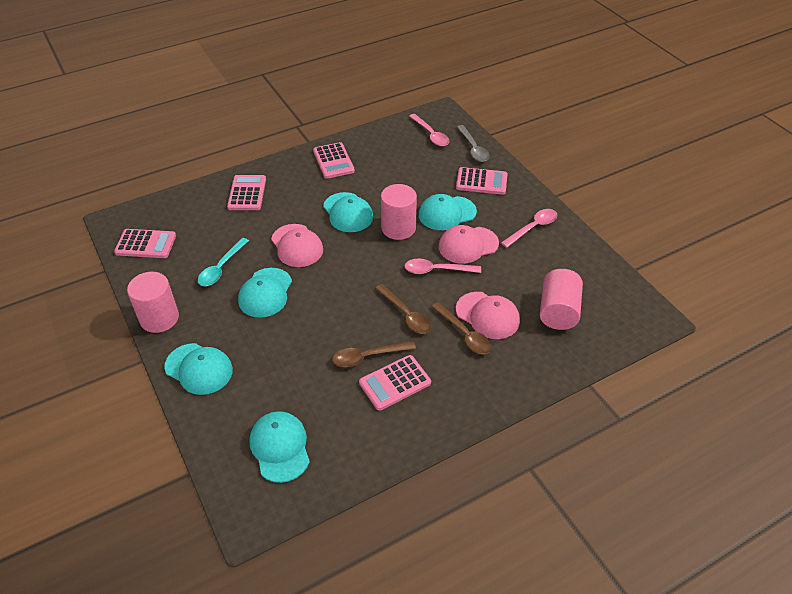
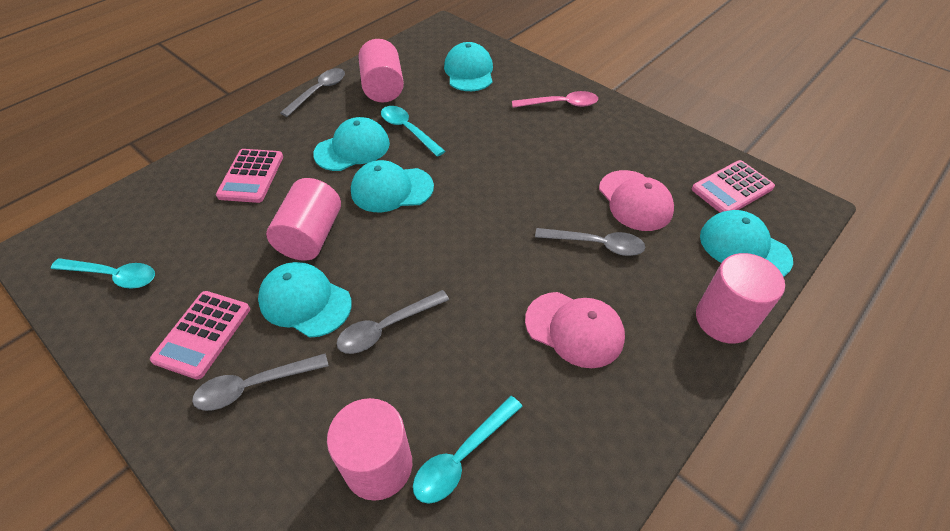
brown spoon: 3 -> 0
grey spoon: 1 -> 4
pink calculator: 5 -> 3
pink cap: 3 -> 2
pink cylinder: 3 -> 4
pink spoon: 3 -> 1
turquoise spoon: 1 -> 3

